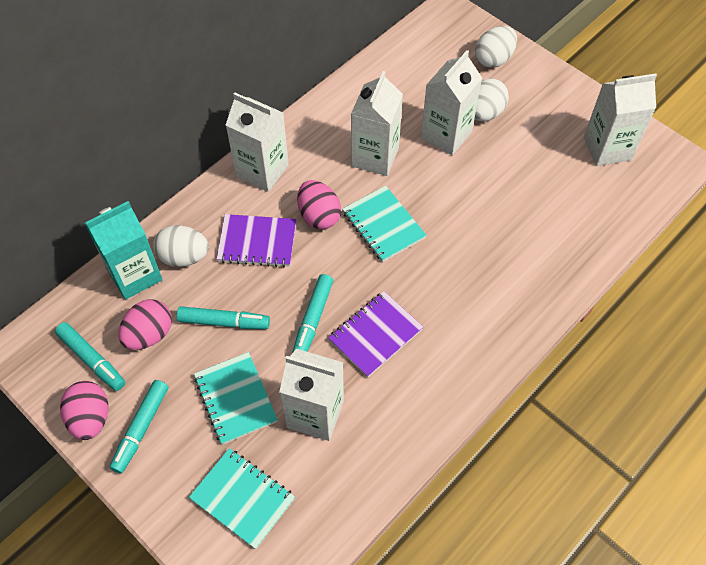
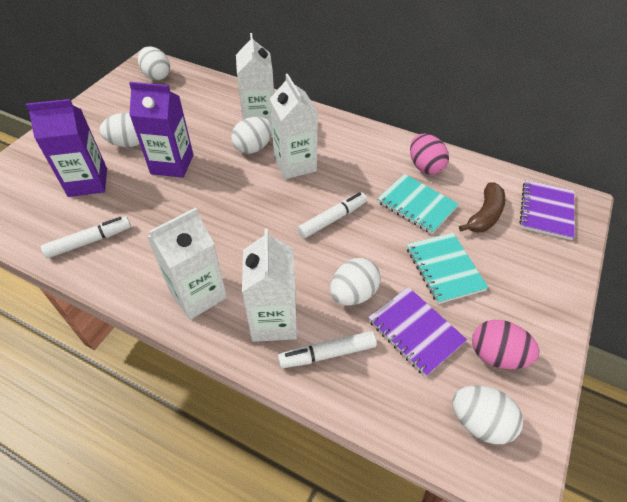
brown banana: 0 -> 1
pink egg: 3 -> 2
purple carton: 0 -> 2
turquoise carton: 1 -> 0
turquoise marker: 4 -> 0
turquoise notebook: 3 -> 2
white carton: 5 -> 4
white egg: 3 -> 5
white marker: 0 -> 3

